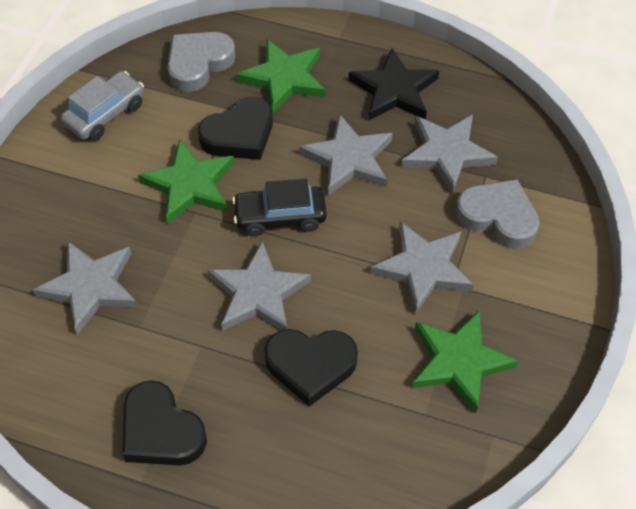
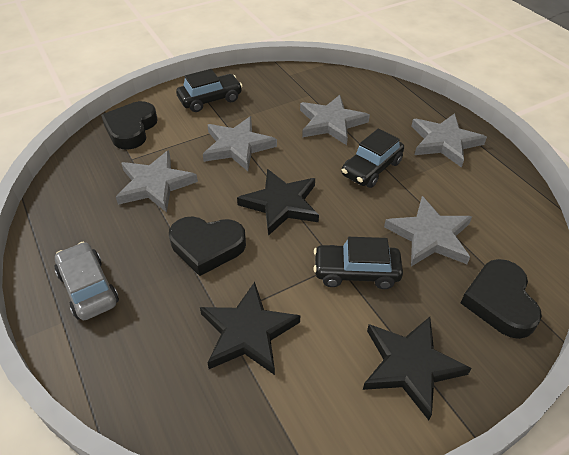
black car: 1 -> 3
black star: 1 -> 3
green star: 3 -> 0
grey heart: 2 -> 0

